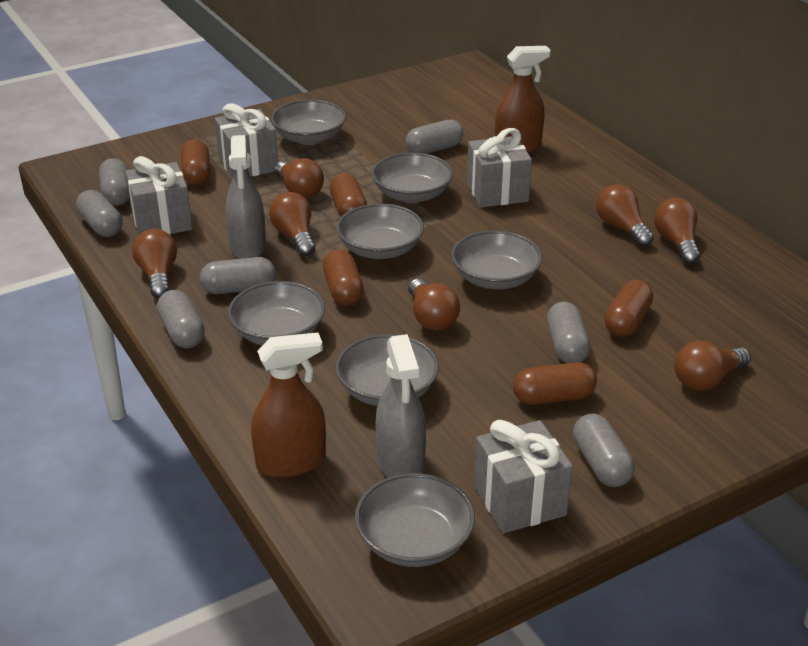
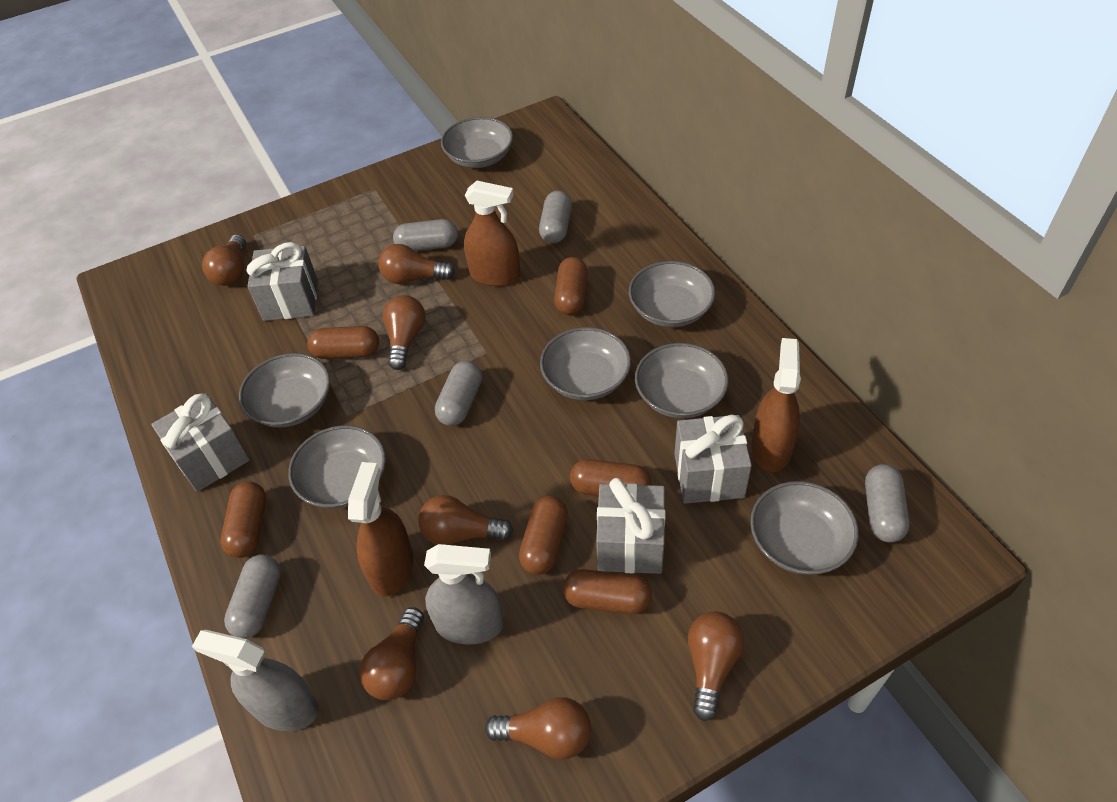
brown capsule: 5 -> 6
brown spray bottle: 2 -> 3
grey capsule: 7 -> 5

